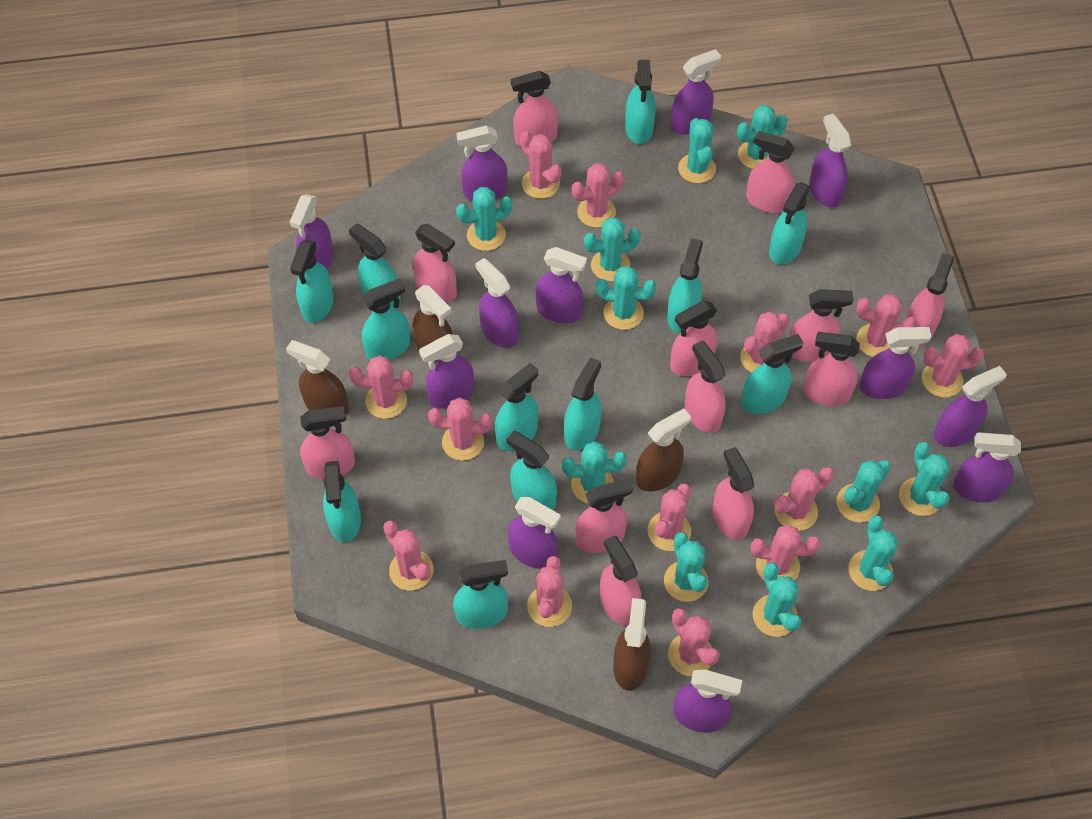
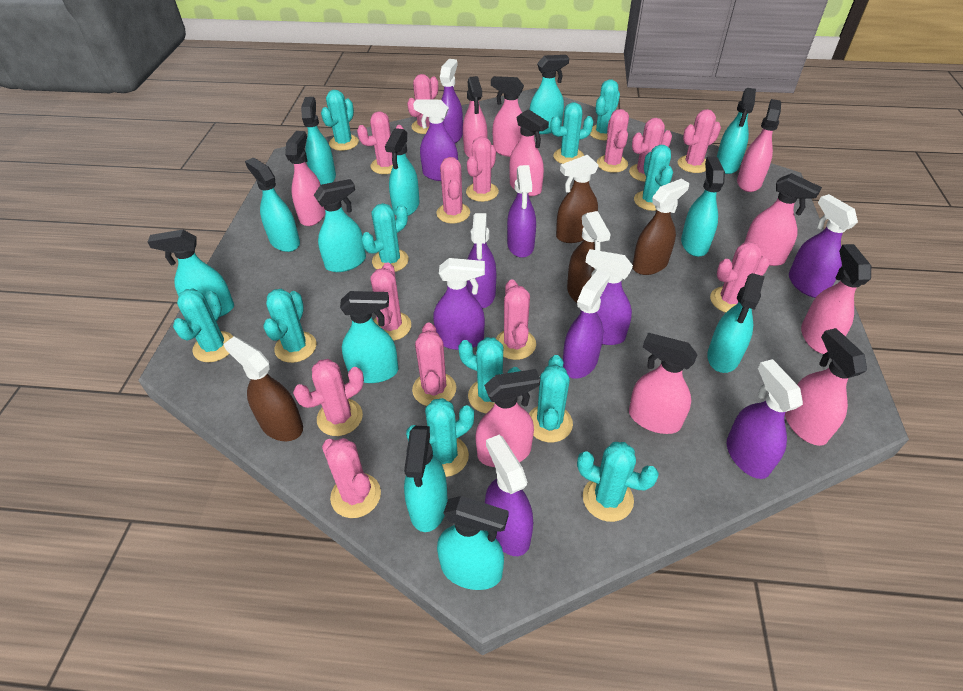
pink spray bottle: 12 -> 10
purple spray bottle: 12 -> 10

